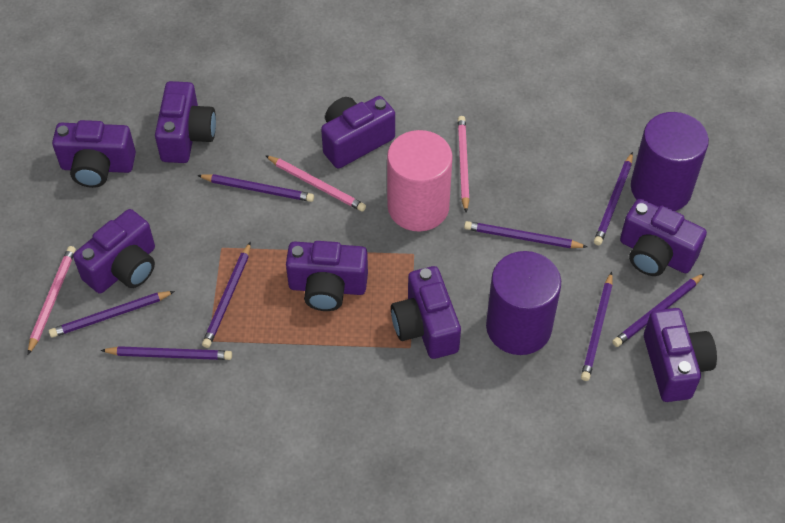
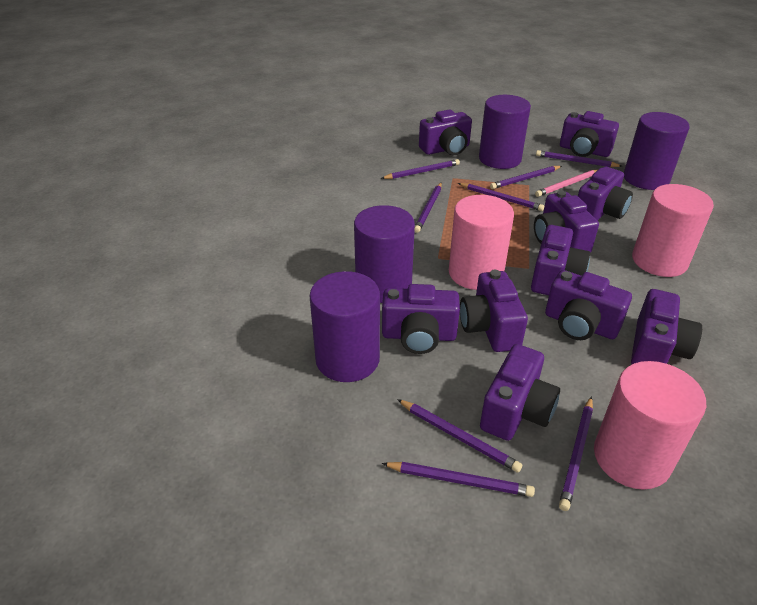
pink cylinder: 1 -> 3
pink pencil: 3 -> 1
purple camera: 8 -> 10
purple cylinder: 2 -> 4

